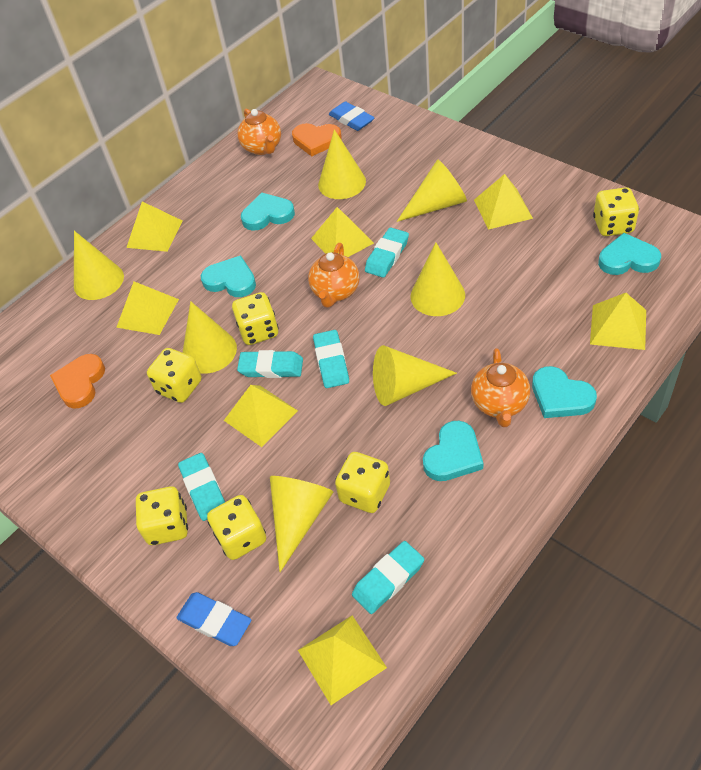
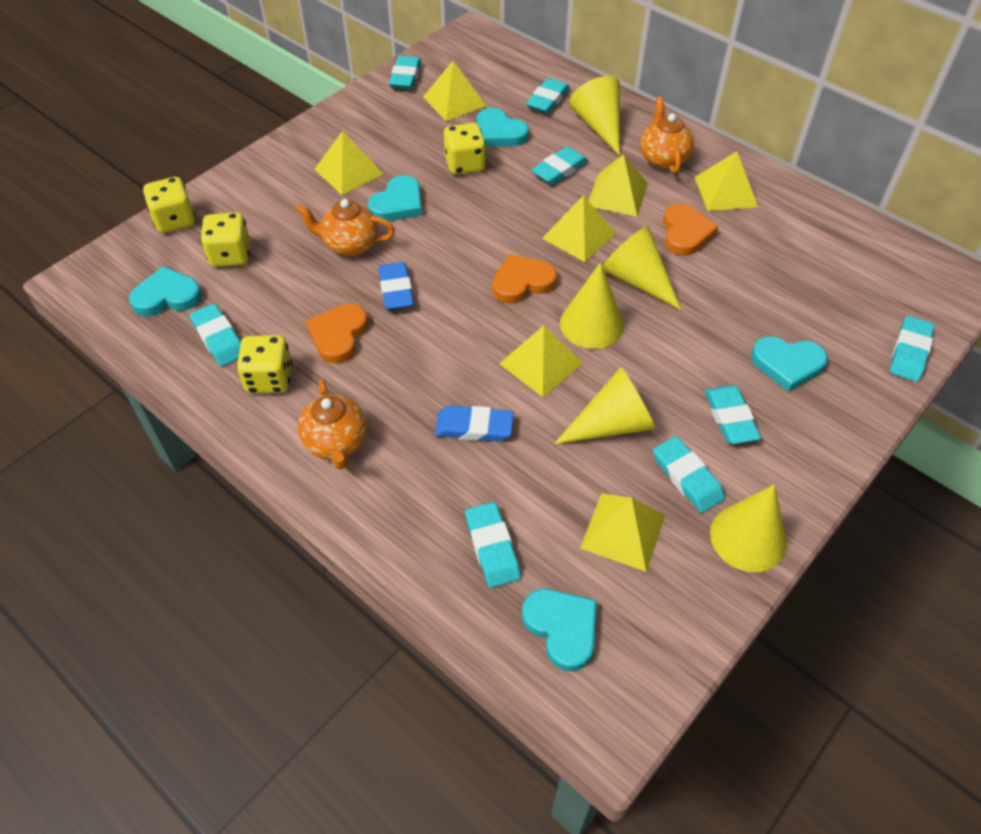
orange heart: 2 -> 3
turquoise eraser: 5 -> 8
yellow cone: 7 -> 5
yellow dice: 6 -> 4

